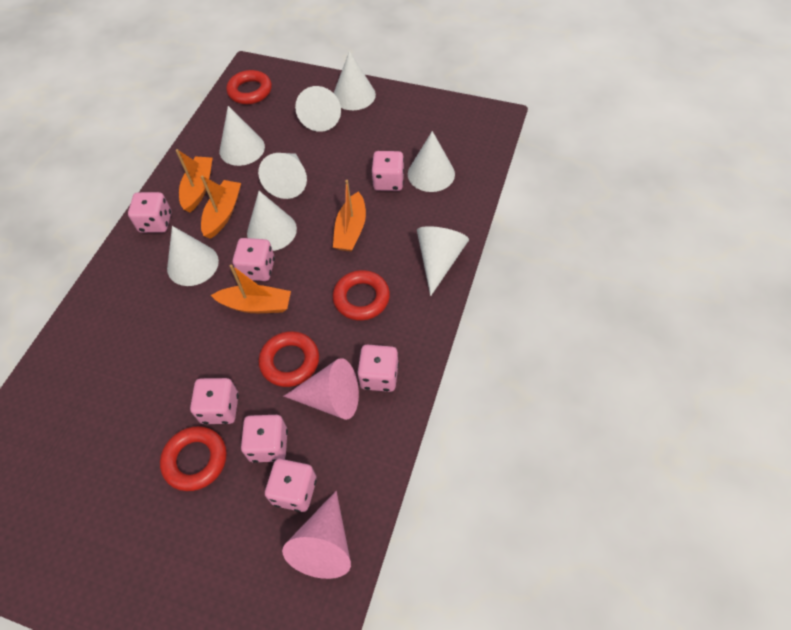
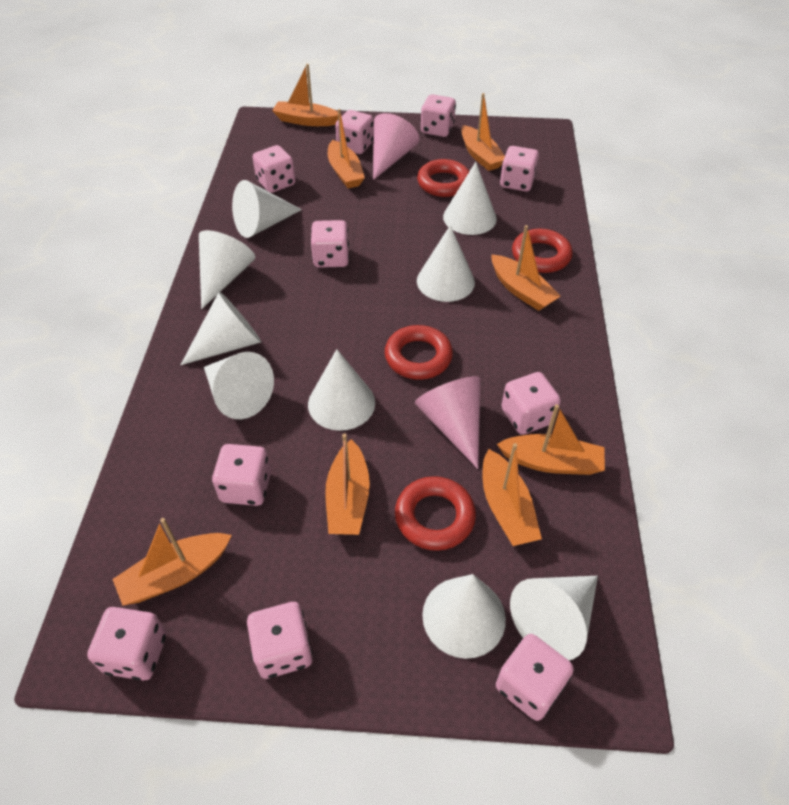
orange boat: 4 -> 8
pink dice: 7 -> 10
white cone: 8 -> 9

